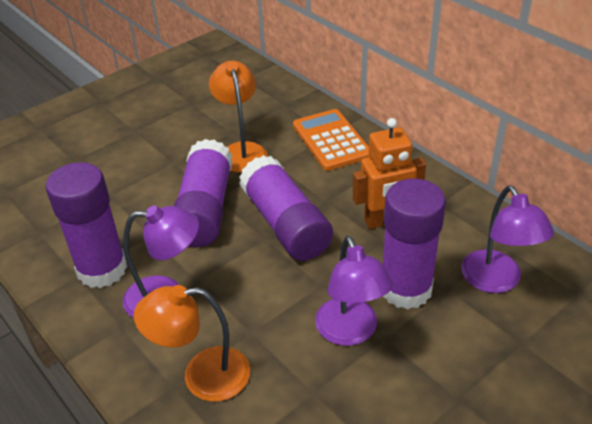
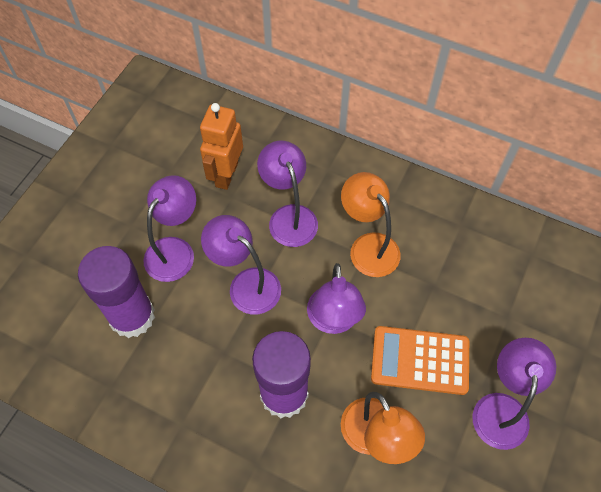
purple glue stick: 4 -> 2
purple lamp: 3 -> 5

